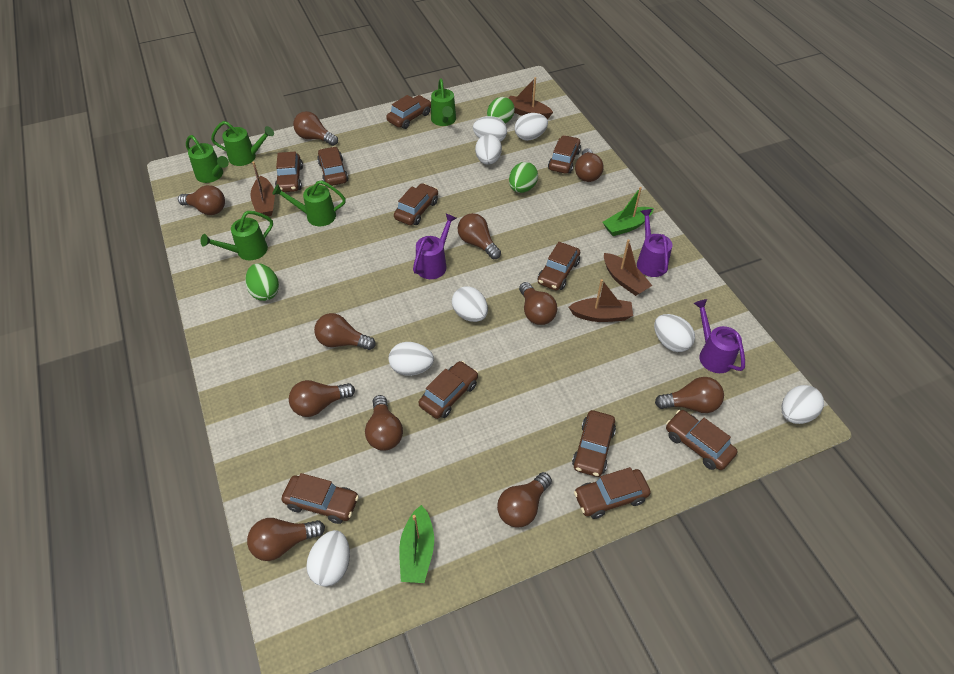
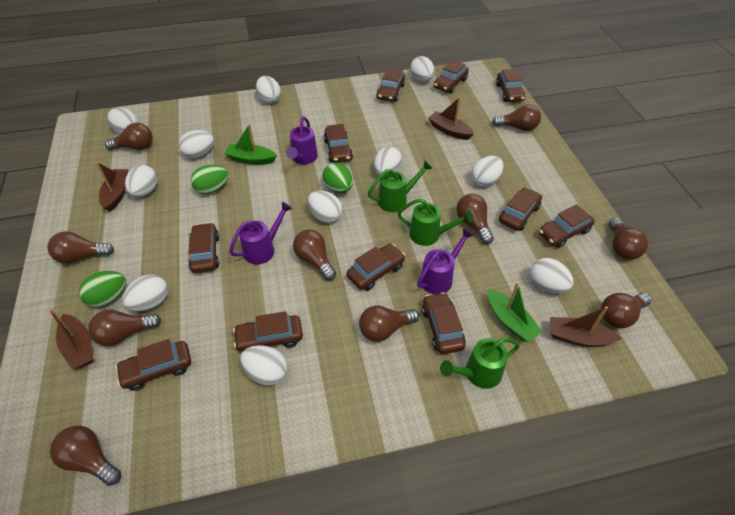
brown light bulb: 11 -> 10
green watering can: 5 -> 3
white egg: 8 -> 11

